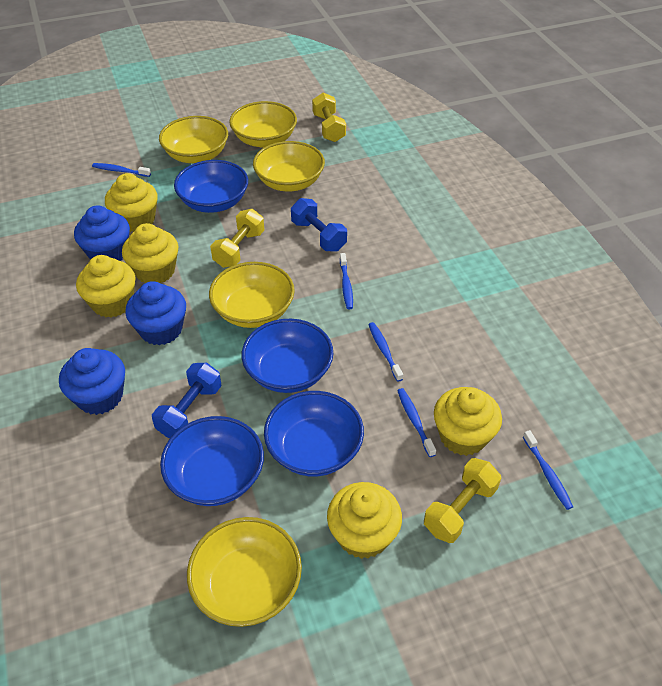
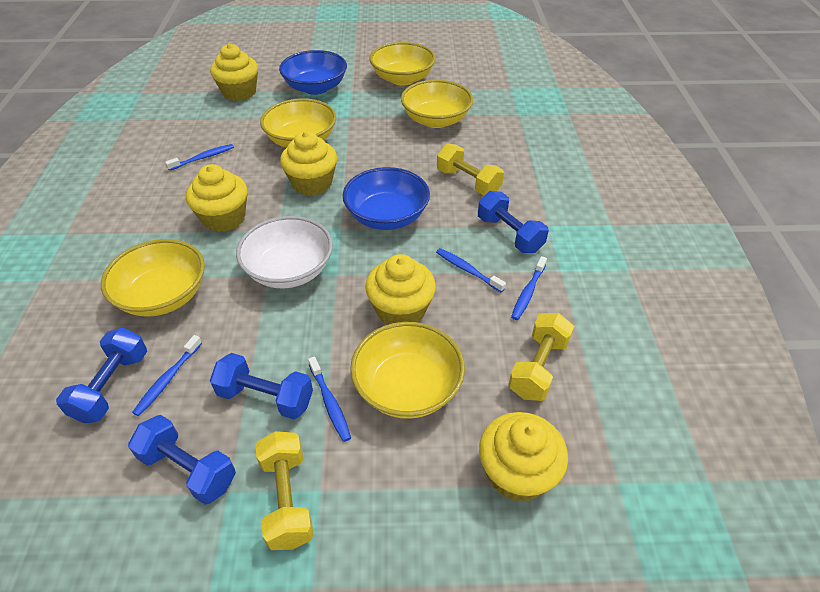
blue bowl: 4 -> 2
blue cupcake: 3 -> 0
blue dumbbell: 2 -> 4
white bowl: 0 -> 1

